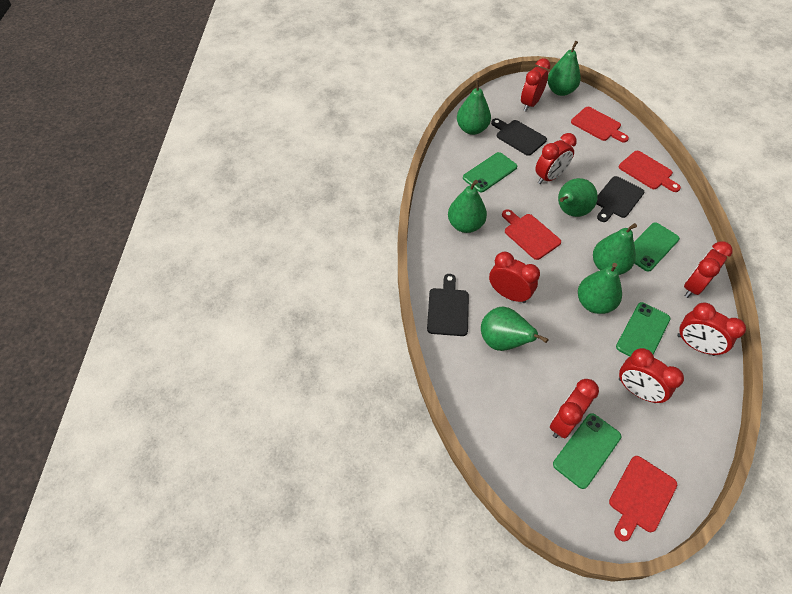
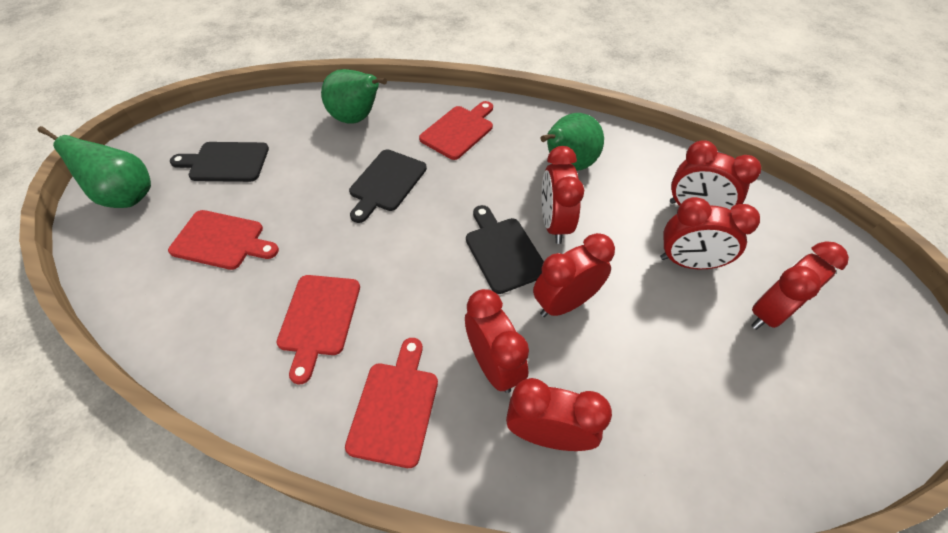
green pear: 7 -> 3
green phone: 4 -> 0

